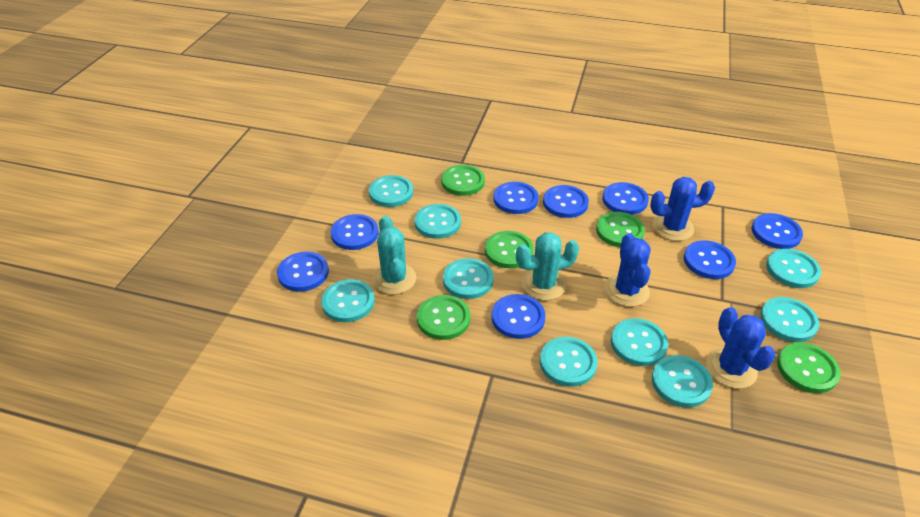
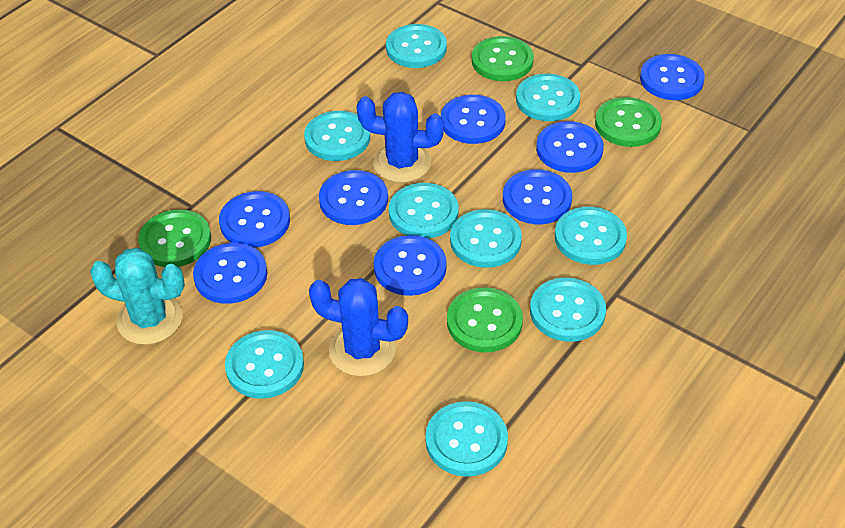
blue cactus: 3 -> 2
green button: 5 -> 4
turquoise cactus: 2 -> 1

